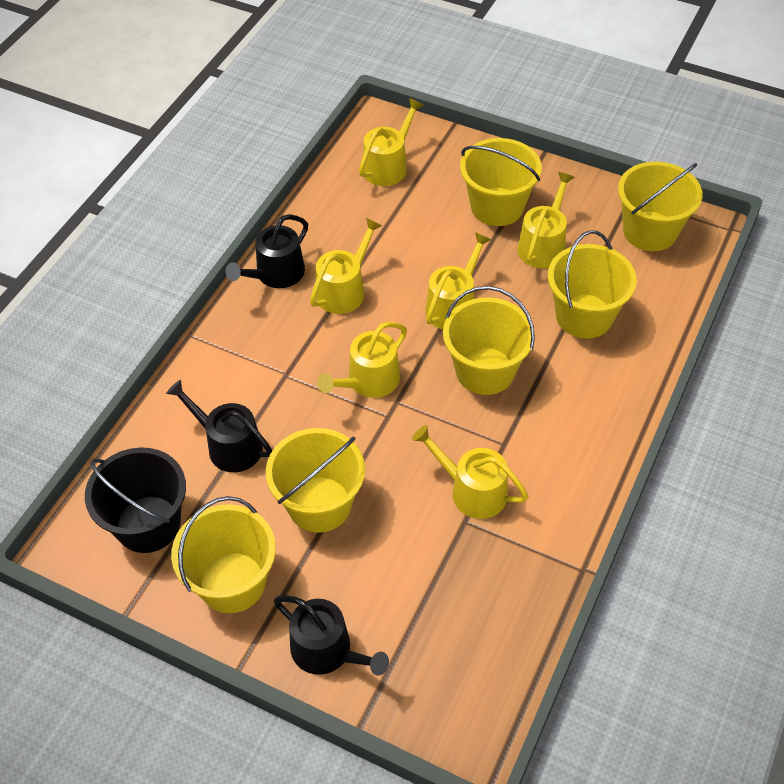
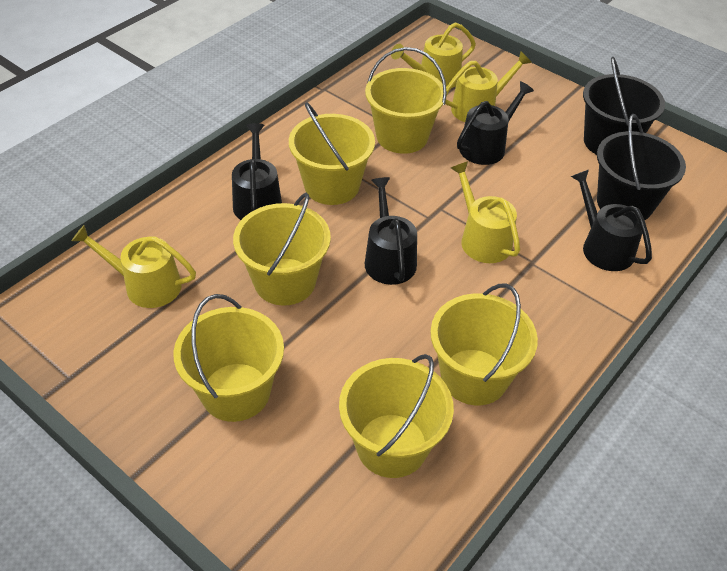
black bucket: 1 -> 2
black watering can: 3 -> 4
yellow watering can: 6 -> 4

